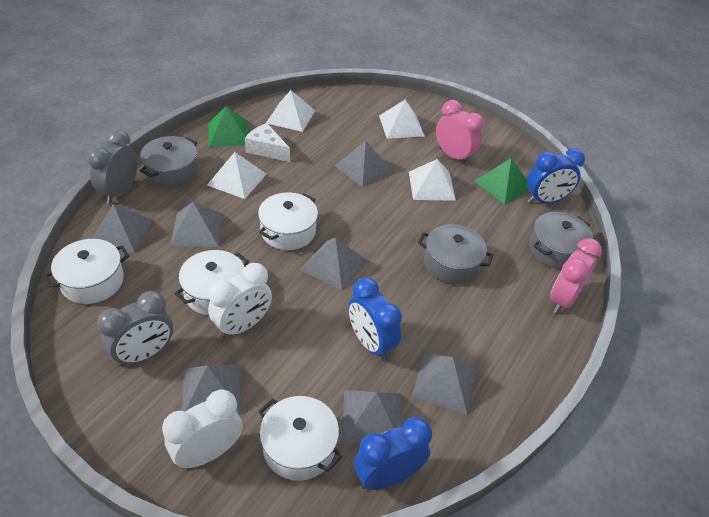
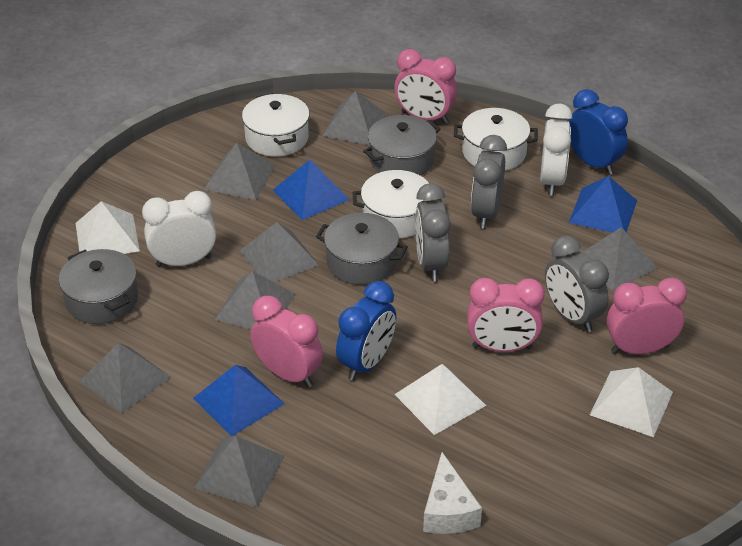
blue clock: 3 -> 2
blue pyramid: 0 -> 3
green pyramid: 2 -> 0
grey clock: 2 -> 3
pink clock: 2 -> 4
white pot: 4 -> 3
white pyramid: 4 -> 3

